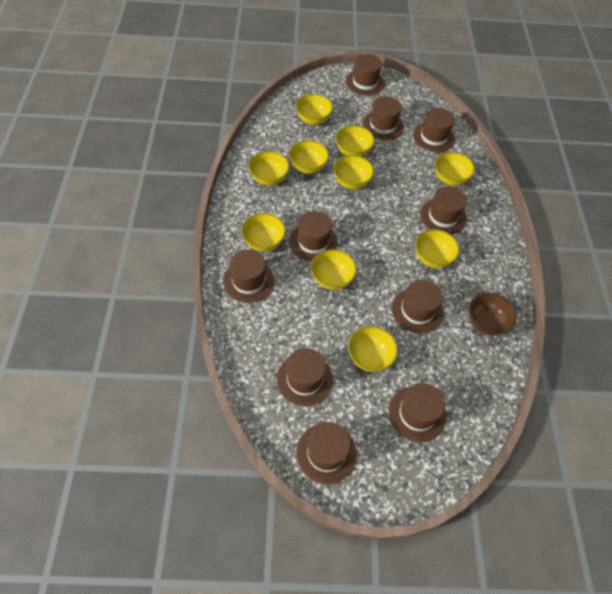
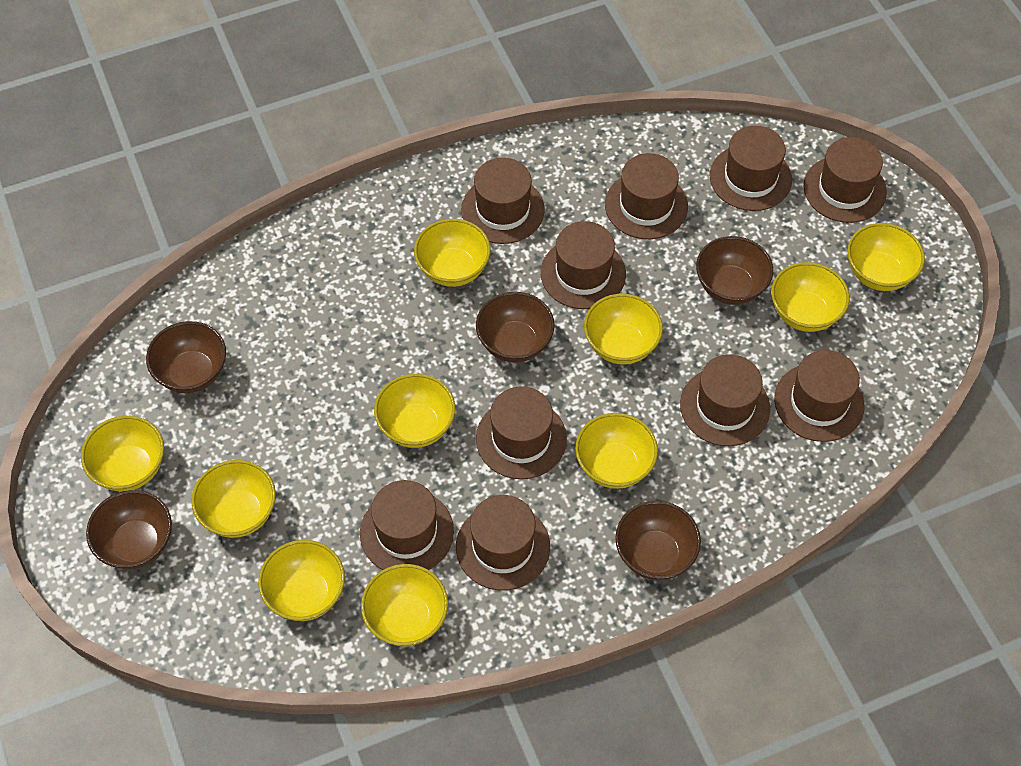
brown bowl: 1 -> 5

